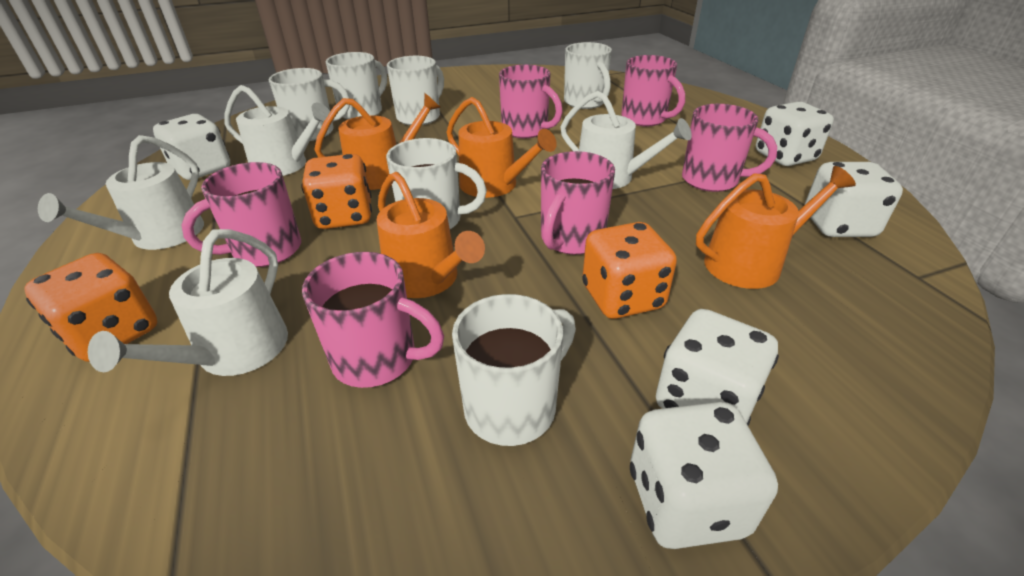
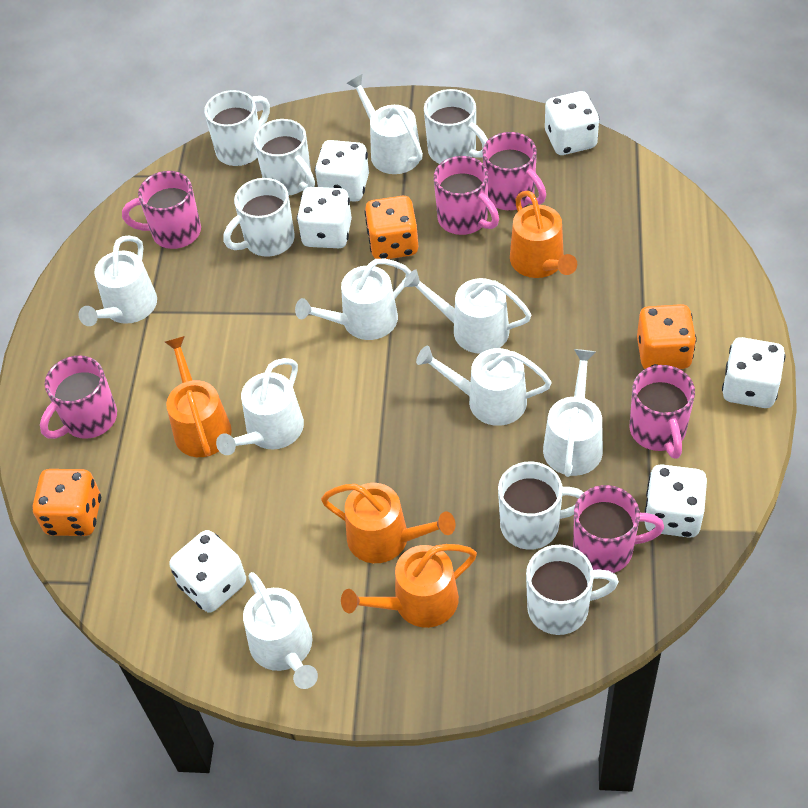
white dice: 5 -> 6
white watering can: 4 -> 8

